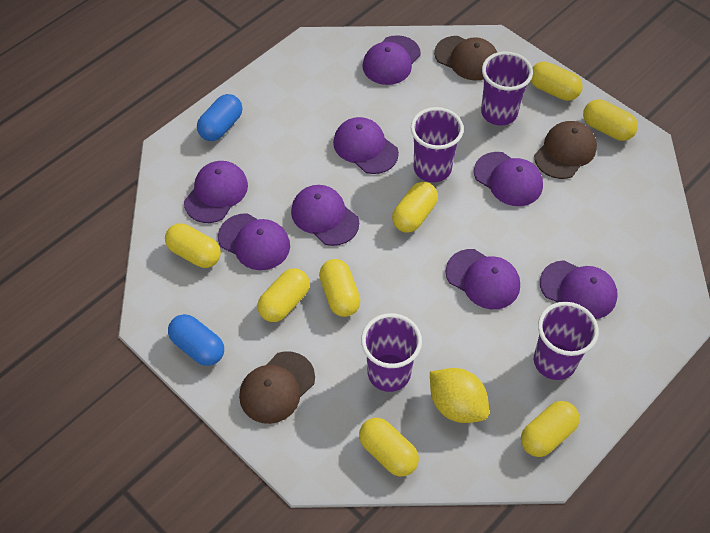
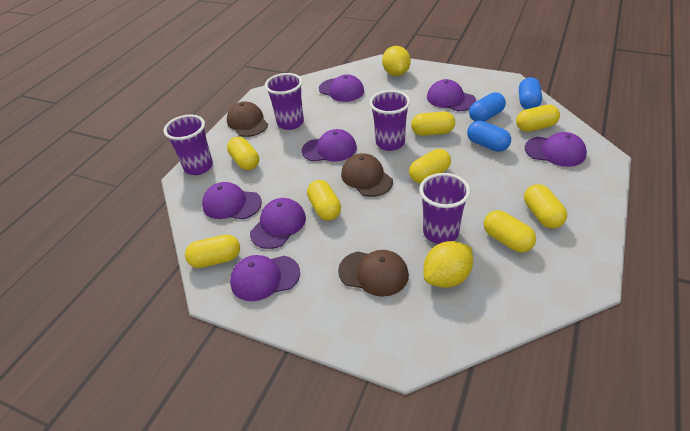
blue capsule: 2 -> 3
purple cap: 8 -> 7
yellow lemon: 1 -> 2

